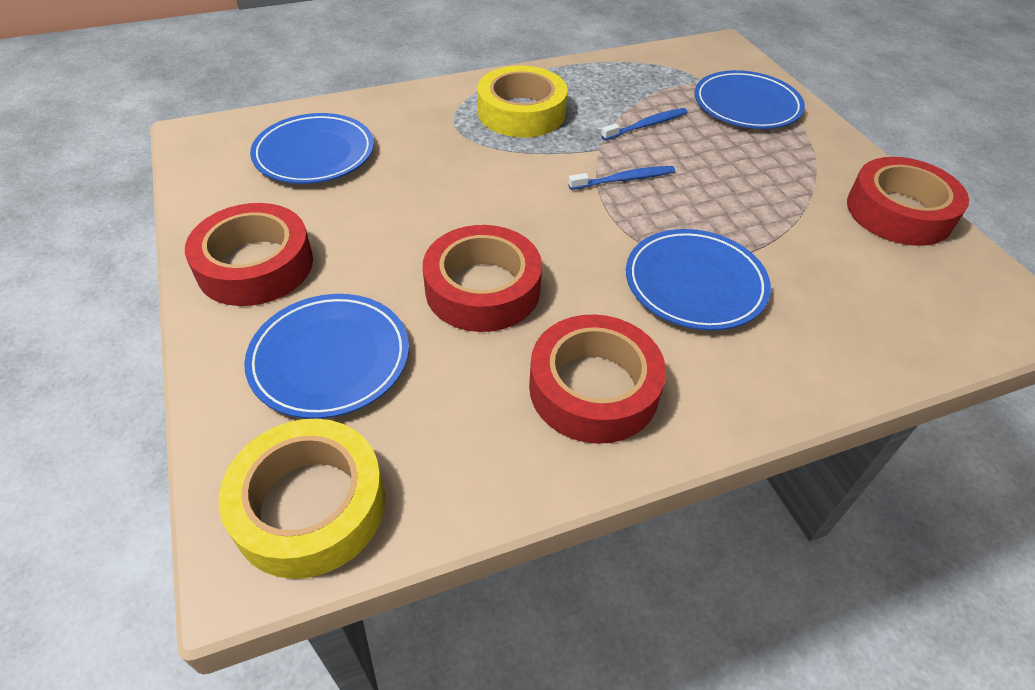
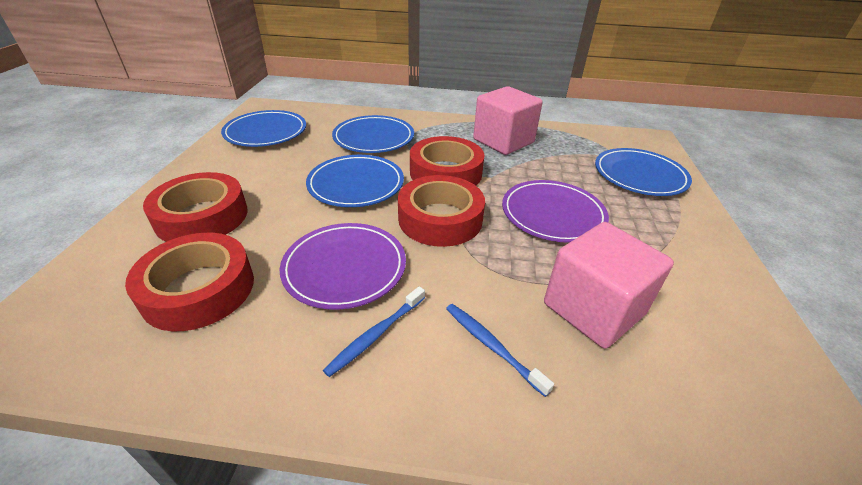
pink cube: 0 -> 2
purple plate: 0 -> 2
yellow tape: 2 -> 0

